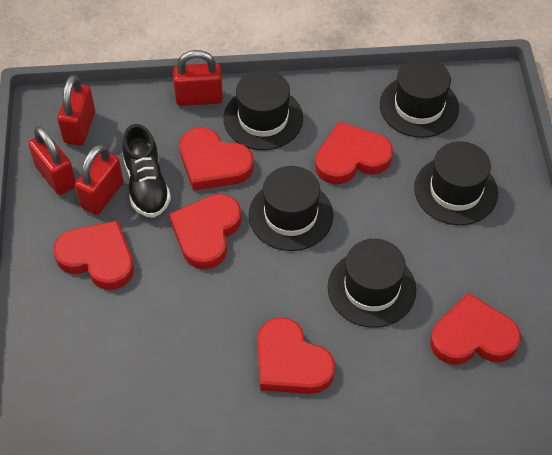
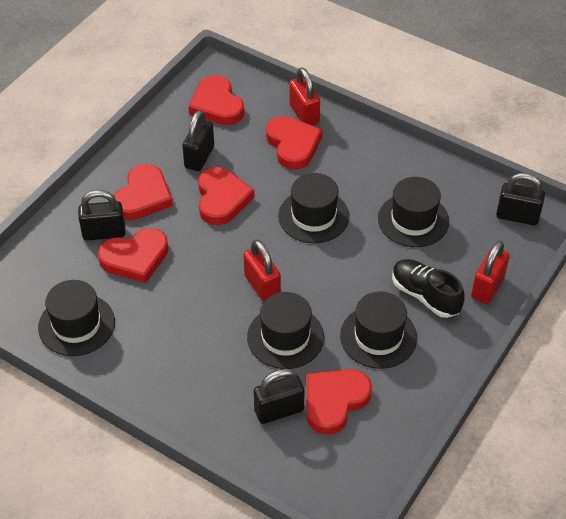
black padlock: 0 -> 4
red padlock: 4 -> 3

